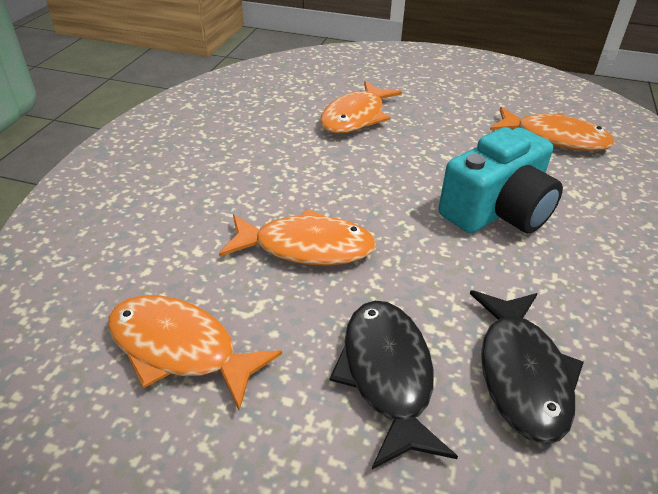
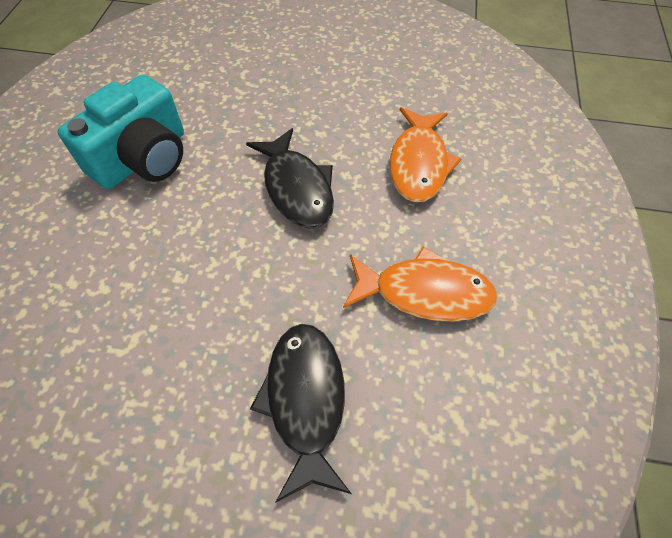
orange fish: 4 -> 2

